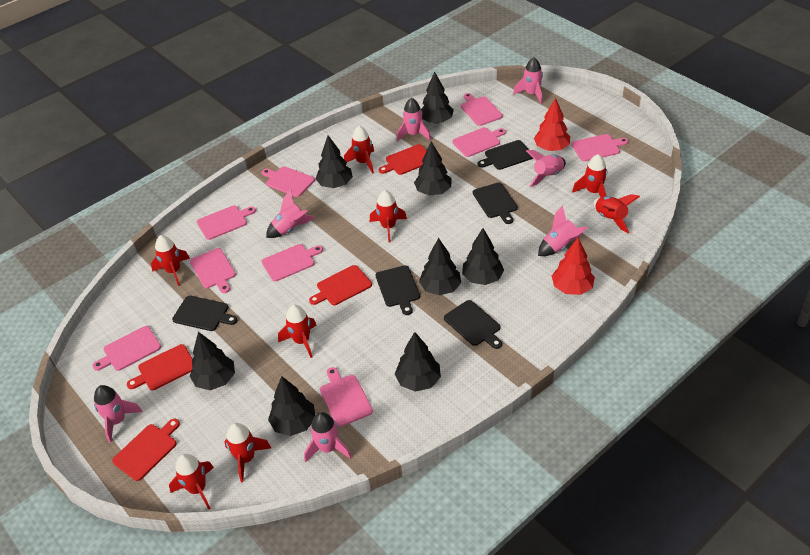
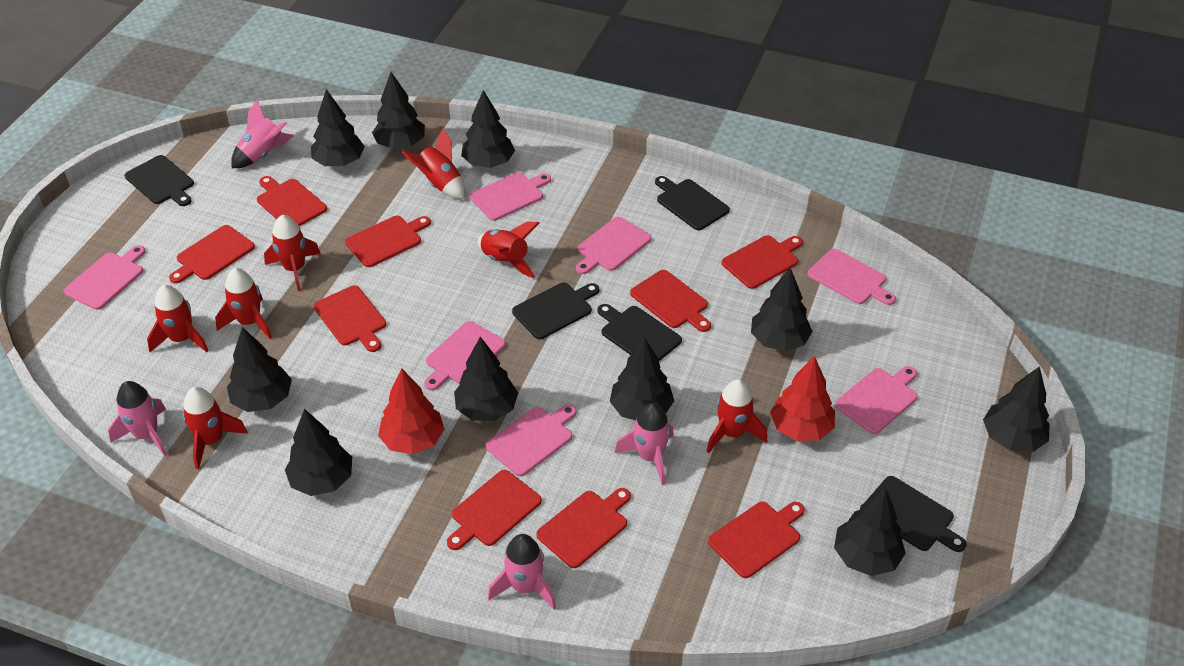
black tree: 8 -> 10
pink cutting board: 9 -> 7
pink rocket: 7 -> 4
red cutting board: 4 -> 9
red rocket: 8 -> 7

